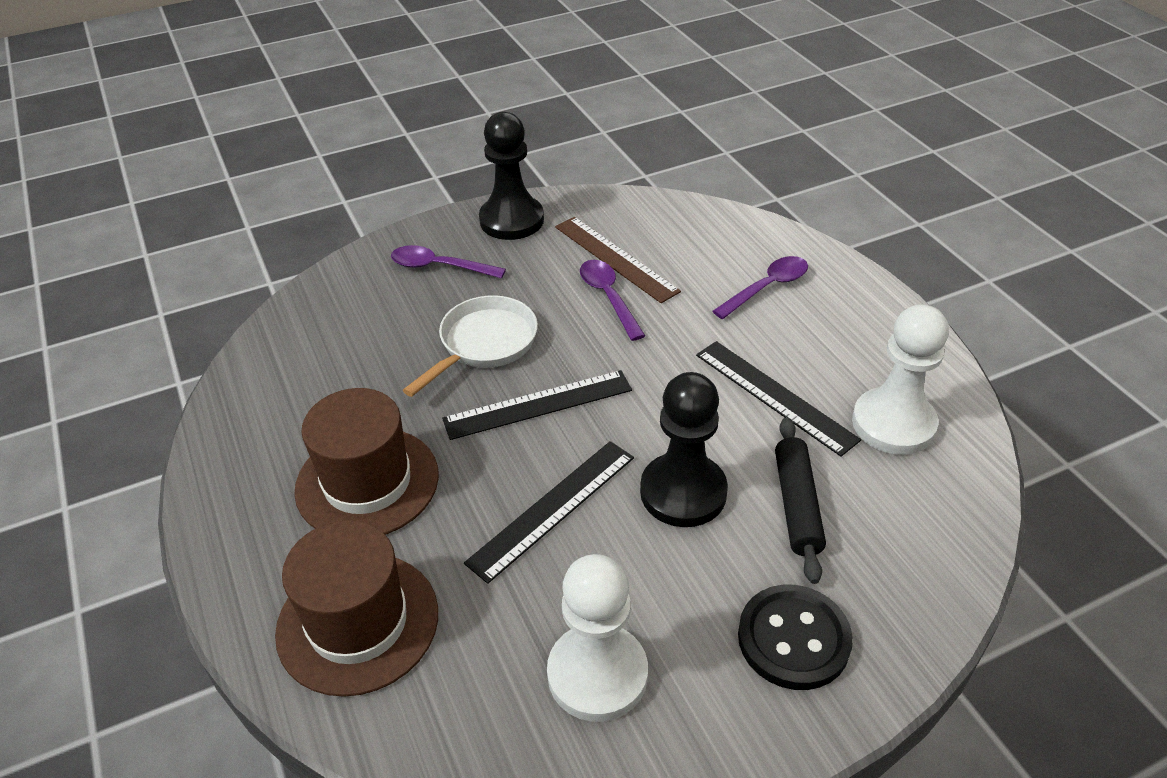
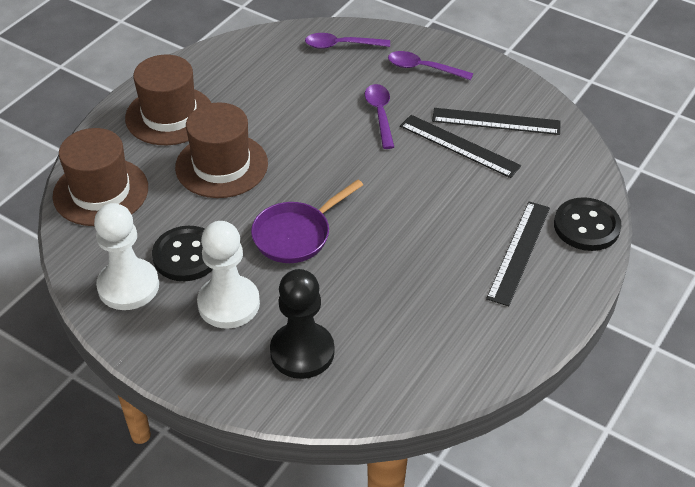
black button: 1 -> 2
black pawn: 2 -> 1
black rolling pin: 1 -> 0
brown hat: 2 -> 3
brown ruler: 1 -> 0
purple pan: 0 -> 1
white pan: 1 -> 0

